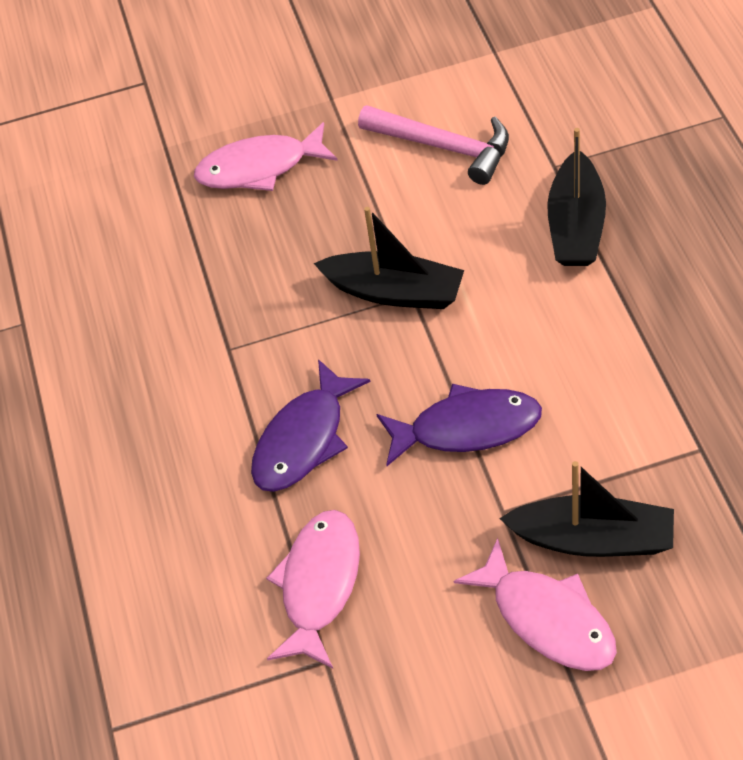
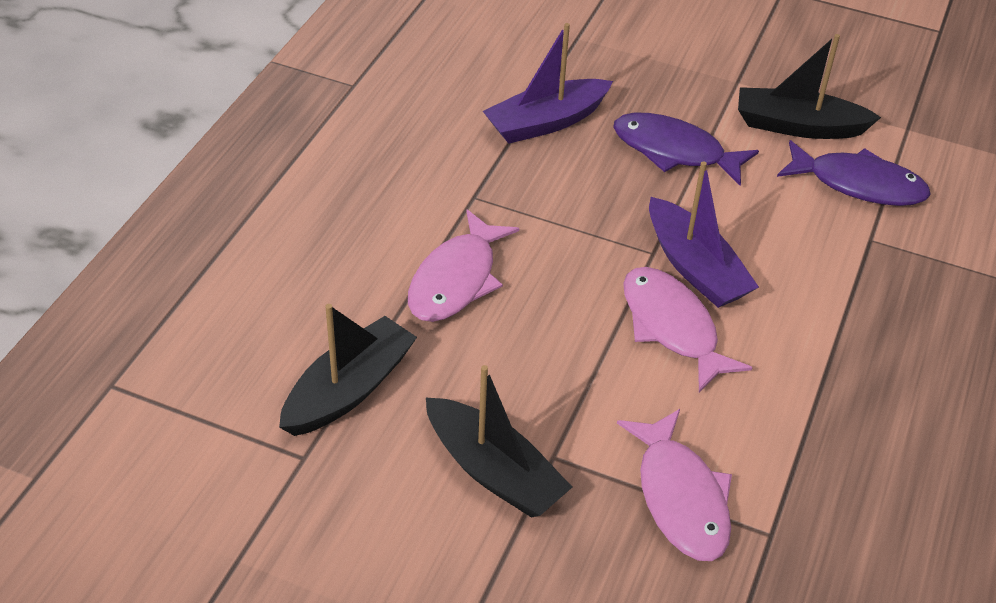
pink hammer: 1 -> 0
purple boat: 0 -> 2

